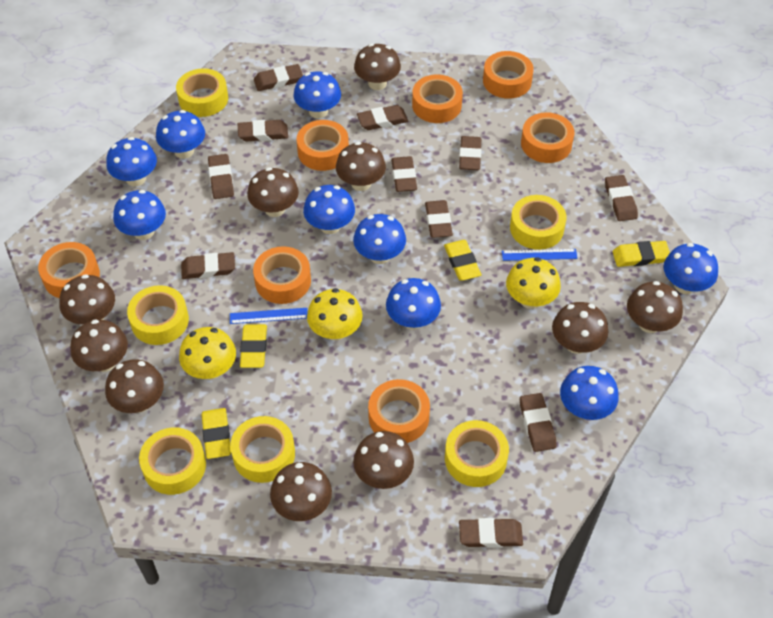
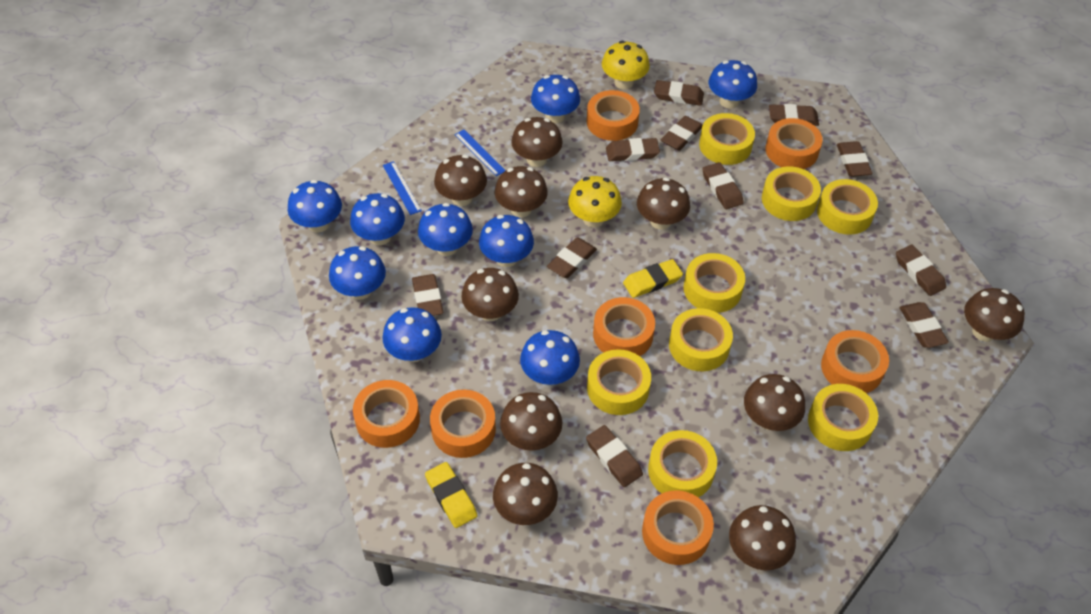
yellow eraser: 4 -> 2
yellow mushroom: 3 -> 2
yellow tape: 6 -> 8

